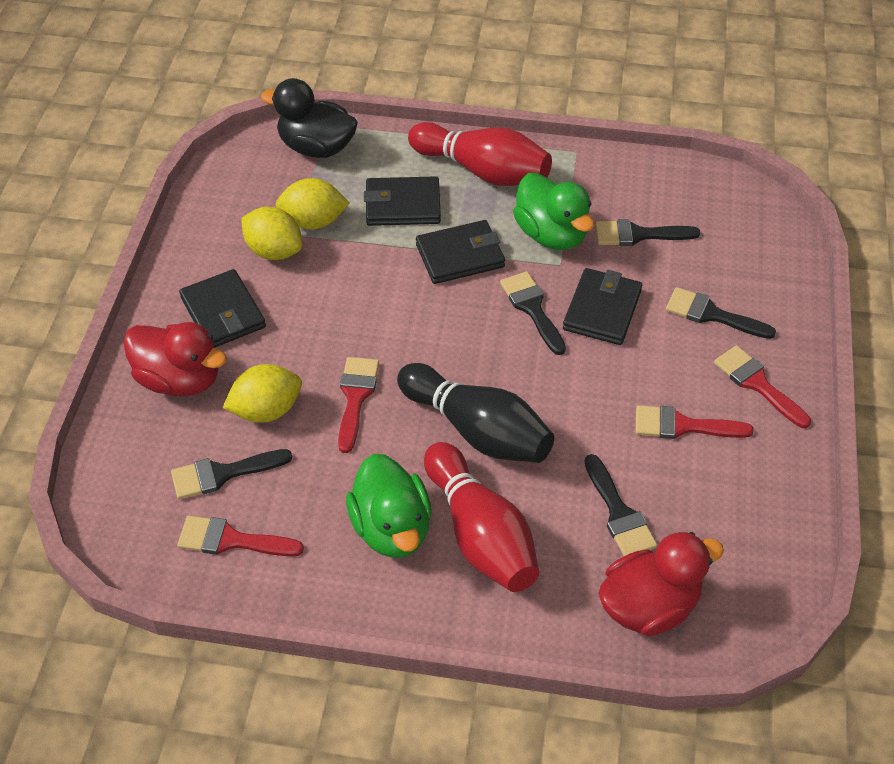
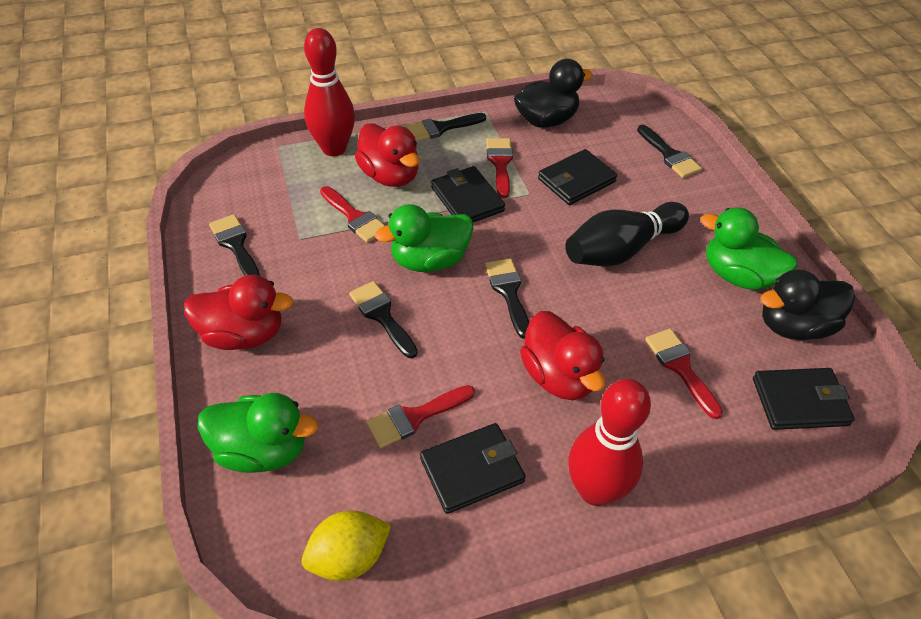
black duck: 1 -> 2
green duck: 2 -> 3
red duck: 2 -> 3
yellow lemon: 3 -> 1

